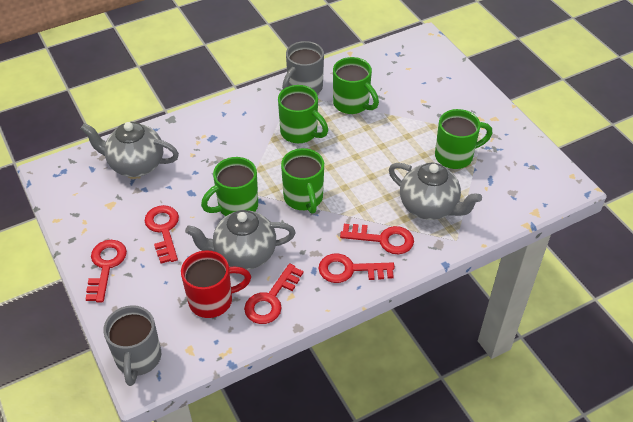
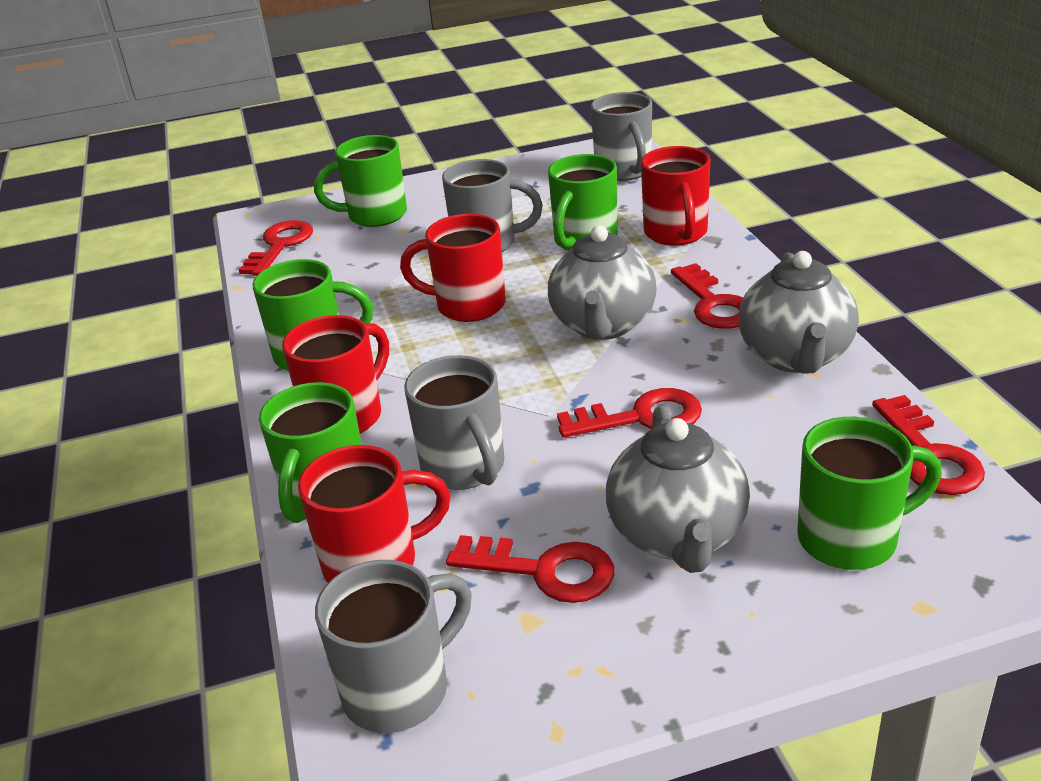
grey mug: 2 -> 4
red mug: 1 -> 4

